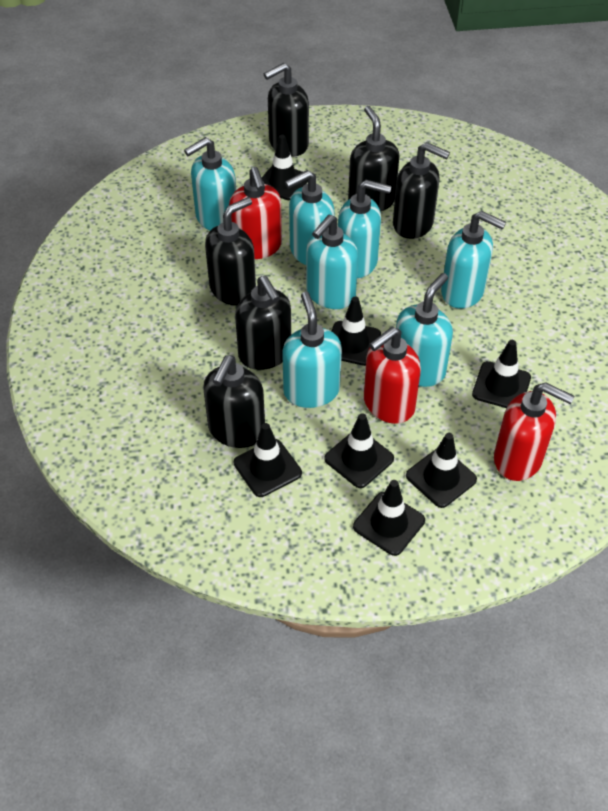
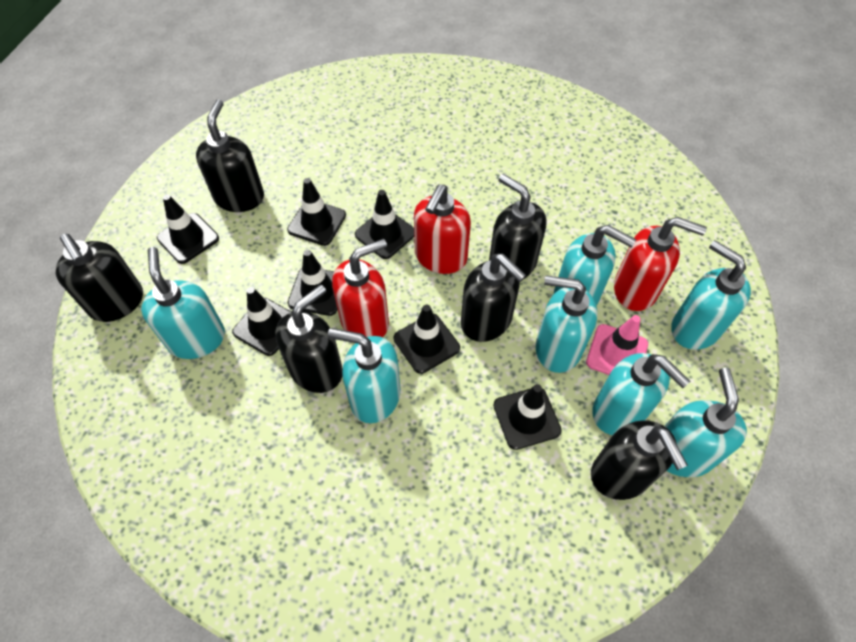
pink traffic cone: 0 -> 1

